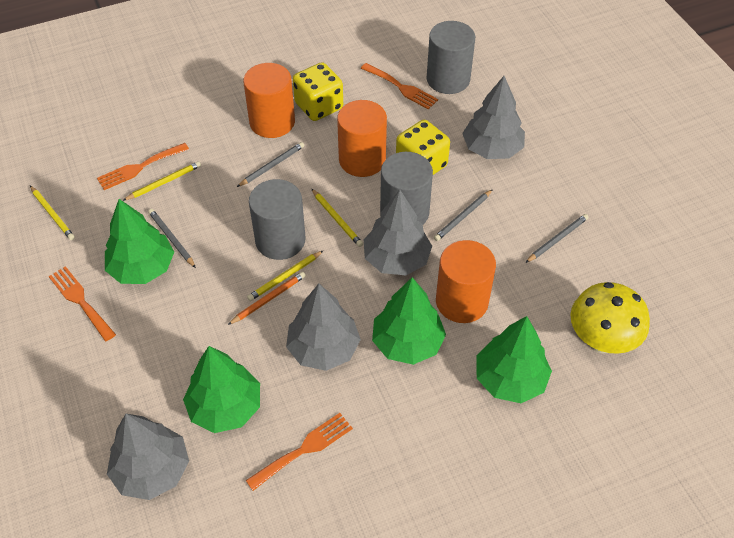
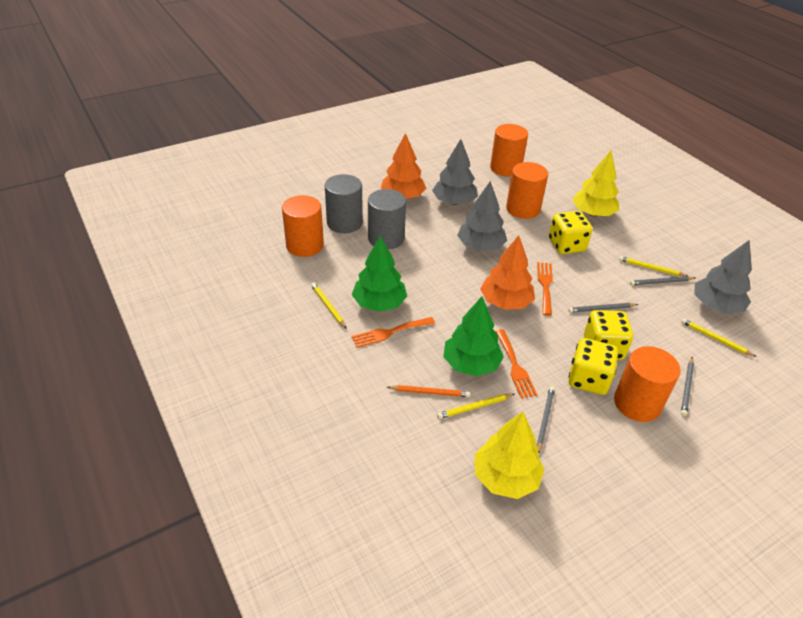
green tree: 4 -> 2
grey cylinder: 3 -> 2
grey tree: 4 -> 3
orange cylinder: 3 -> 4
orange fork: 4 -> 3
orange tree: 0 -> 2
yellow dice: 2 -> 3
yellow mushroom: 1 -> 0
yellow tree: 0 -> 2

